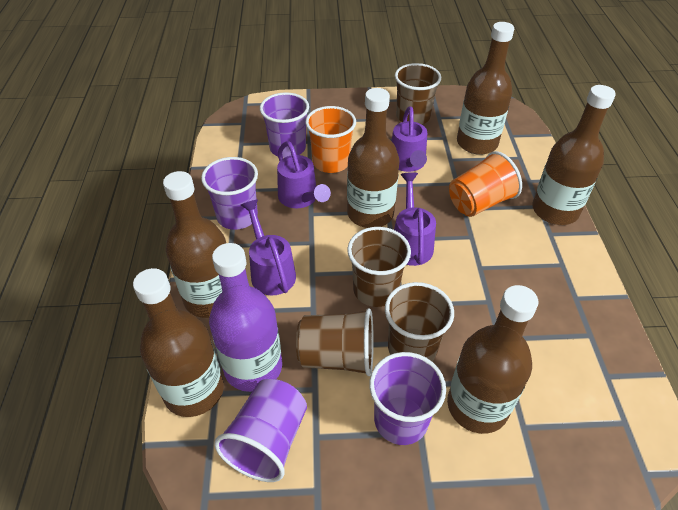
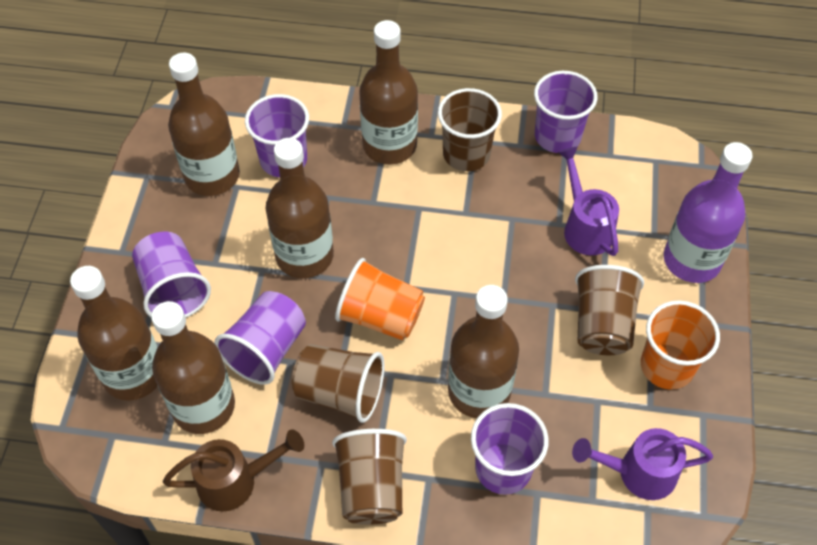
brown watering can: 0 -> 1
purple cup: 4 -> 5
purple watering can: 4 -> 2

